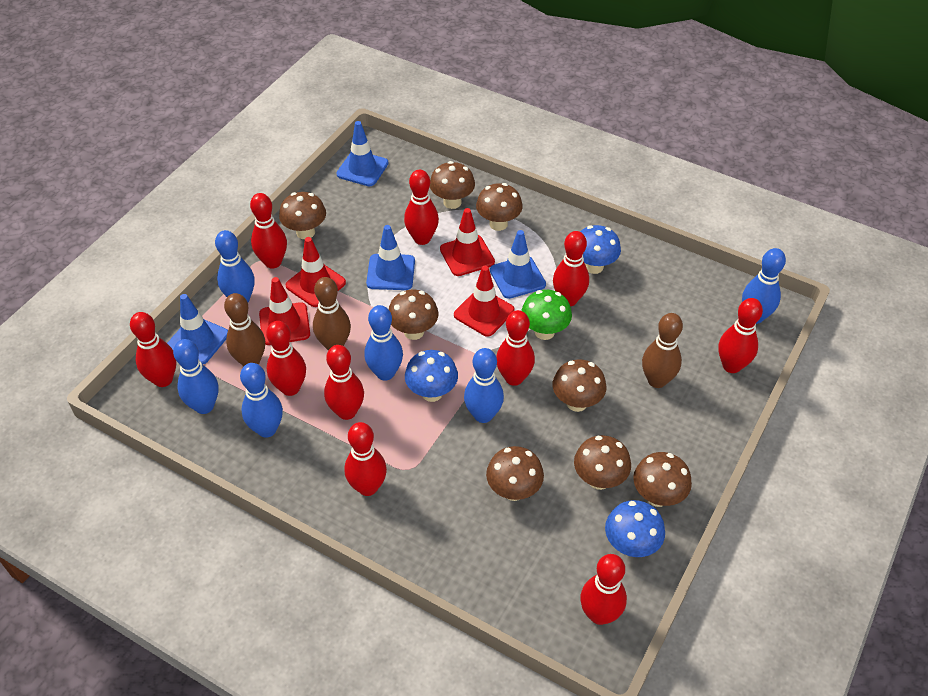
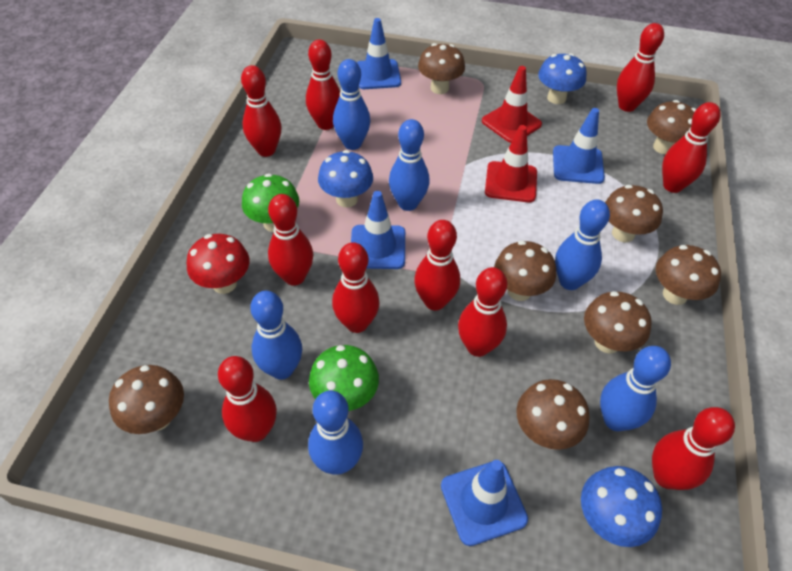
brown bowling pin: 3 -> 0
green mushroom: 1 -> 2
red mushroom: 0 -> 1
red traffic cone: 4 -> 2

